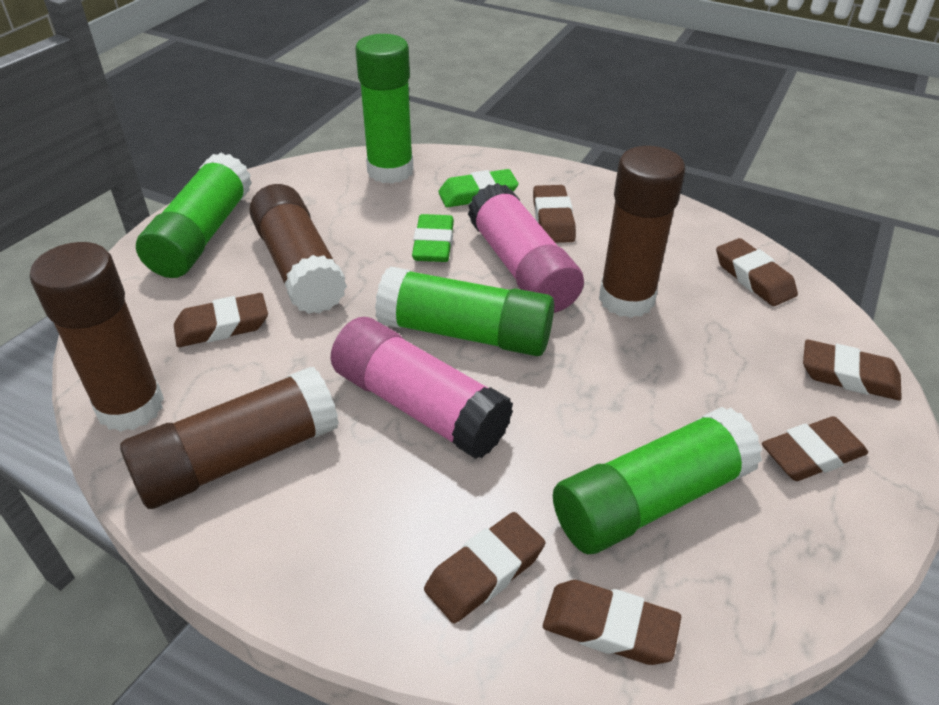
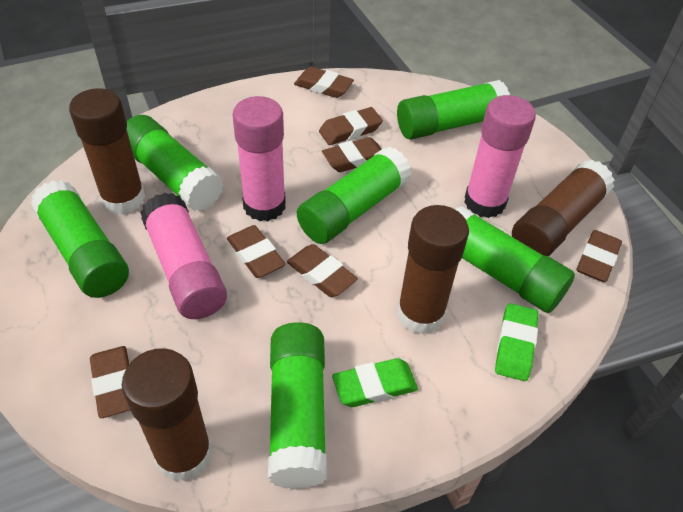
green glue stick: 4 -> 6
pink glue stick: 2 -> 3

